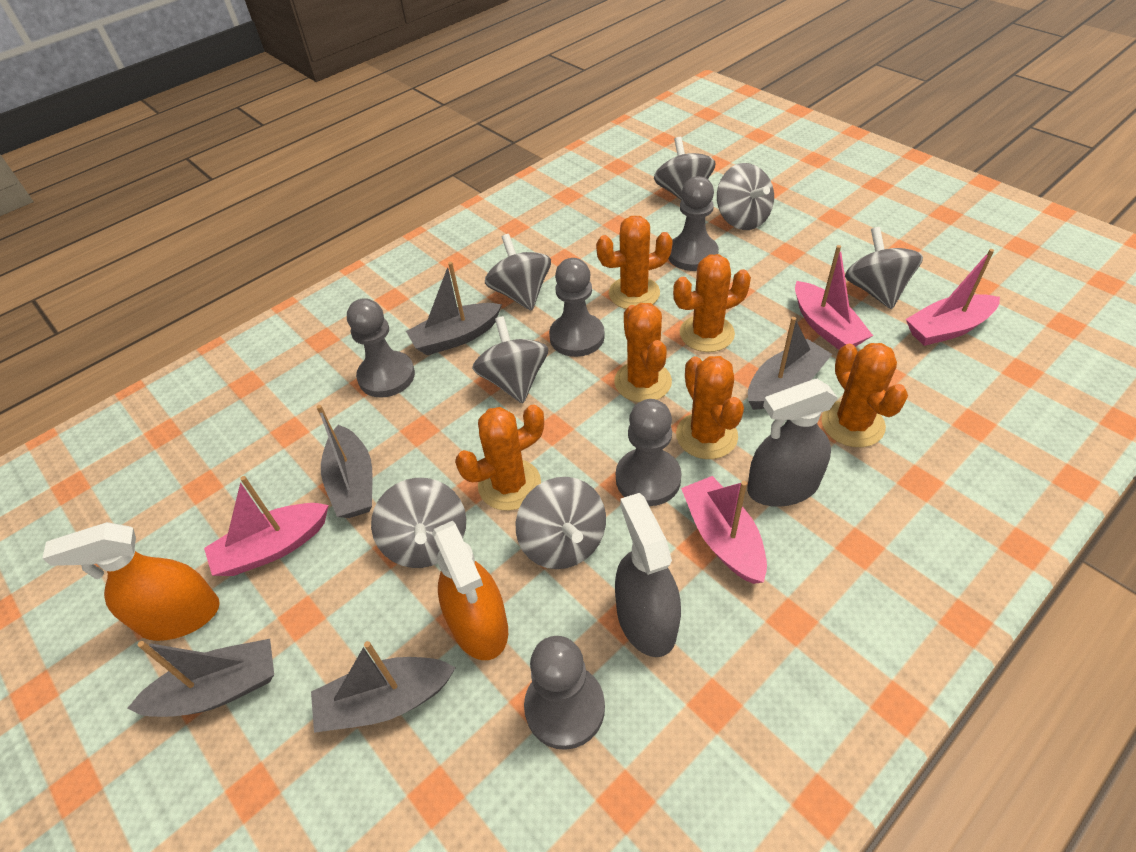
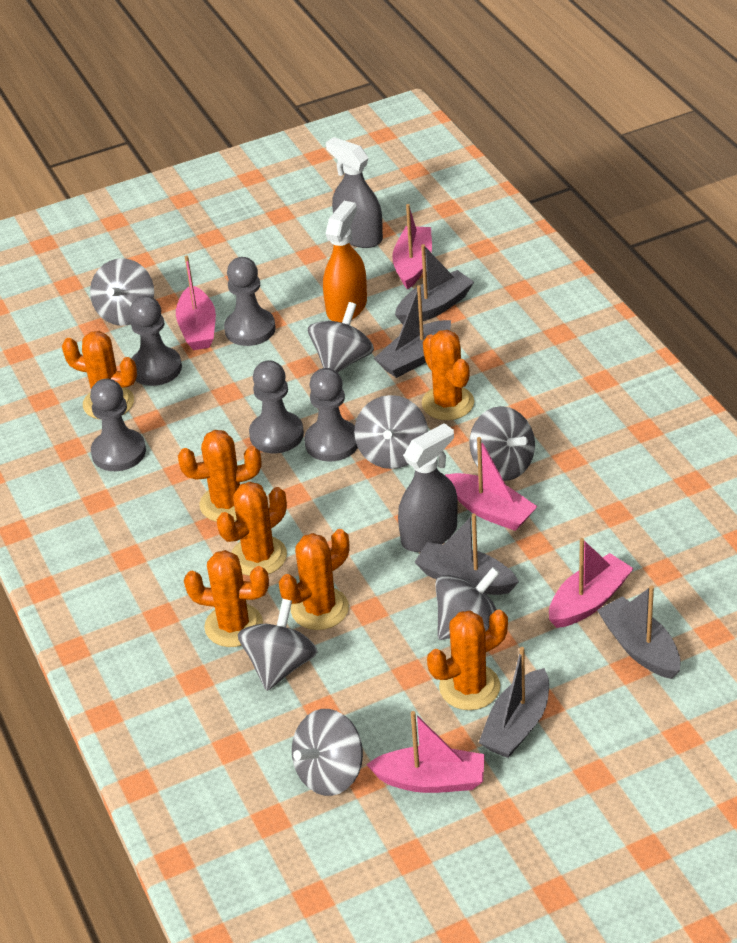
orange cactus: 6 -> 7
orange spray bottle: 2 -> 1
pink boat: 4 -> 5

